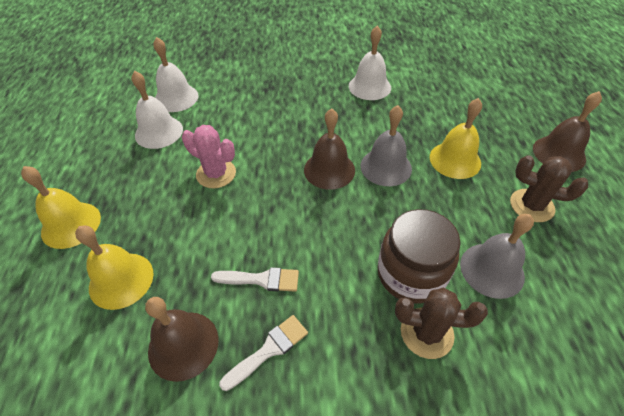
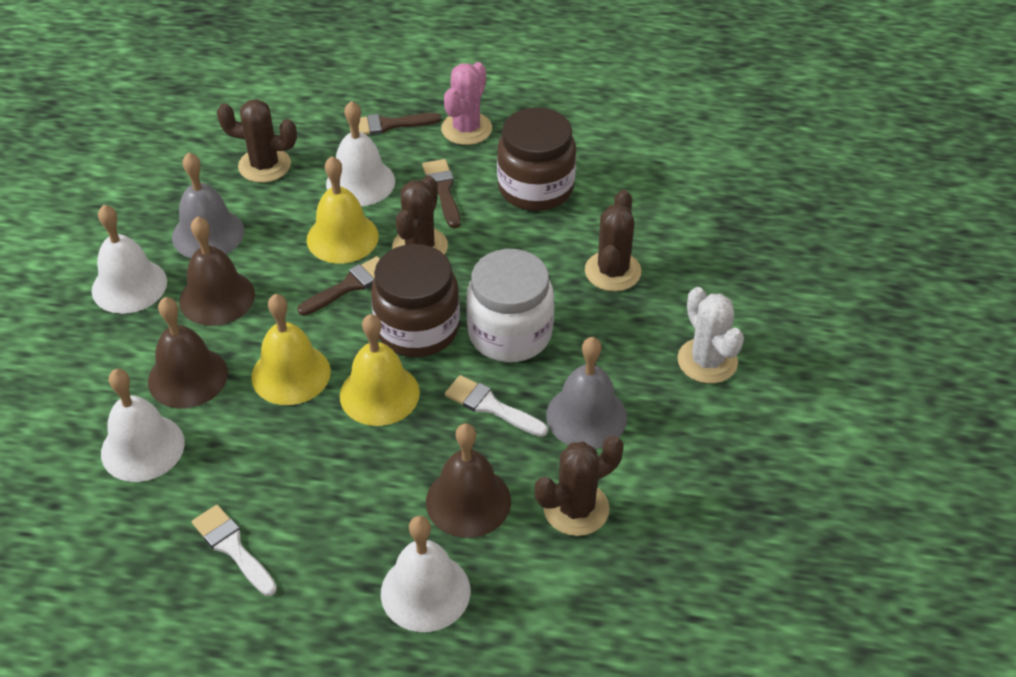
brown brush: 0 -> 3
brown cactus: 2 -> 4
brown jar: 1 -> 2
white bell: 3 -> 4
white cactus: 0 -> 1
white jar: 0 -> 1

